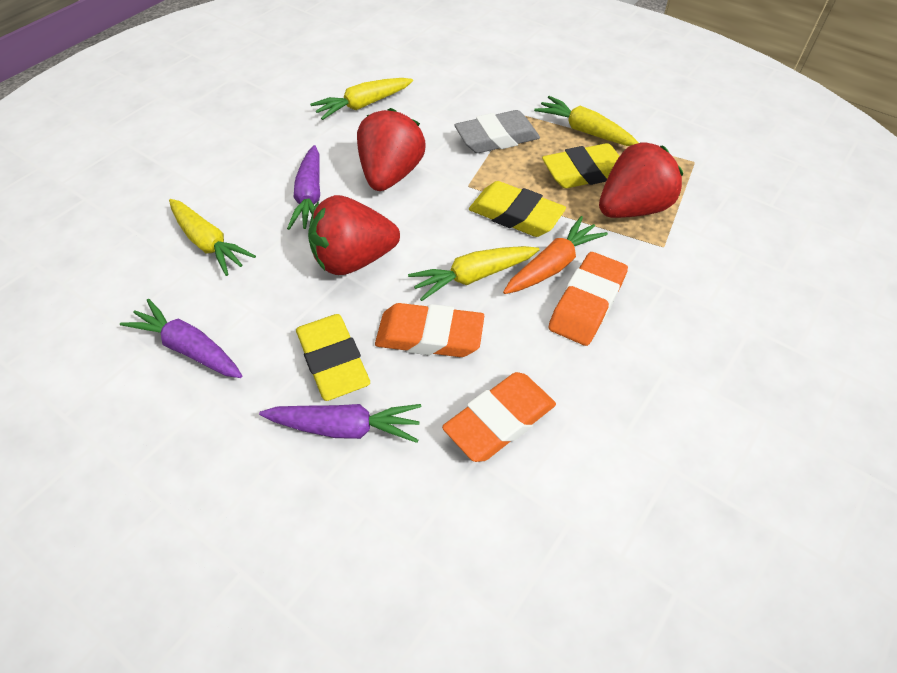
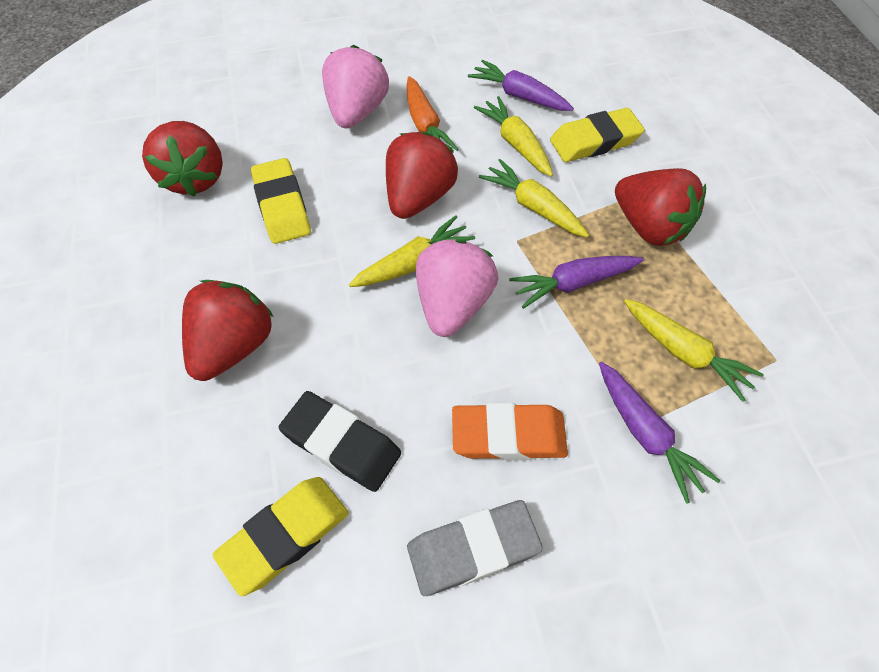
black eraser: 0 -> 1
orange eraser: 3 -> 1
pink strawberry: 0 -> 2
red strawberry: 3 -> 4

